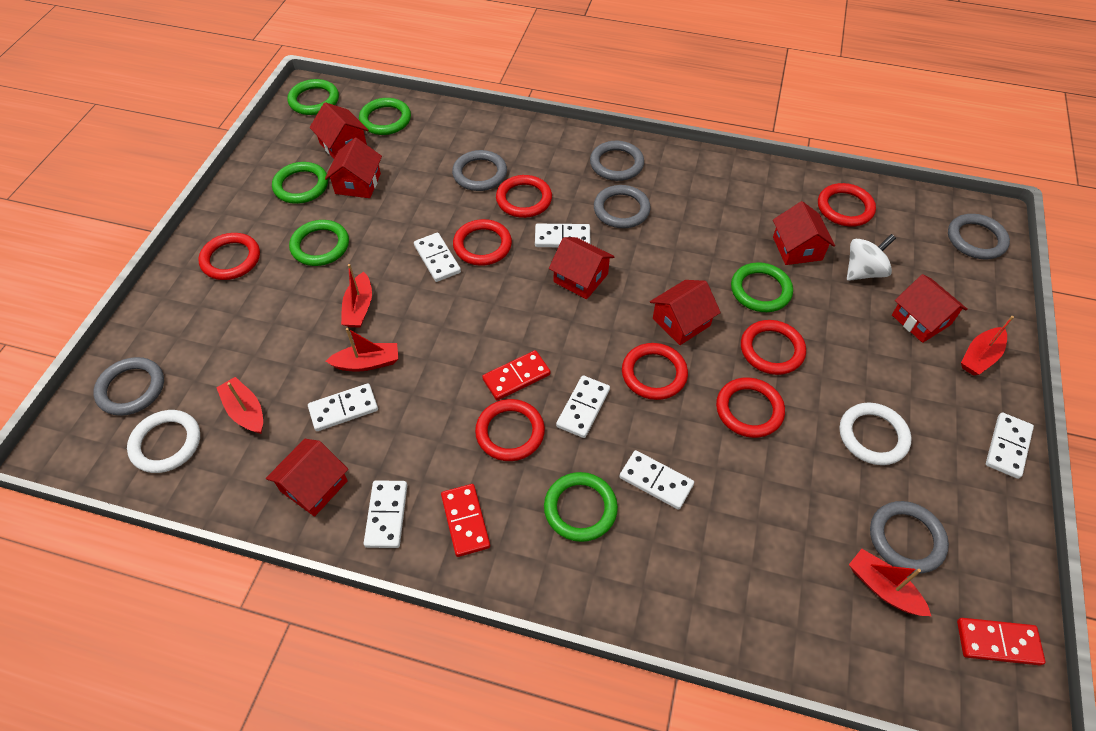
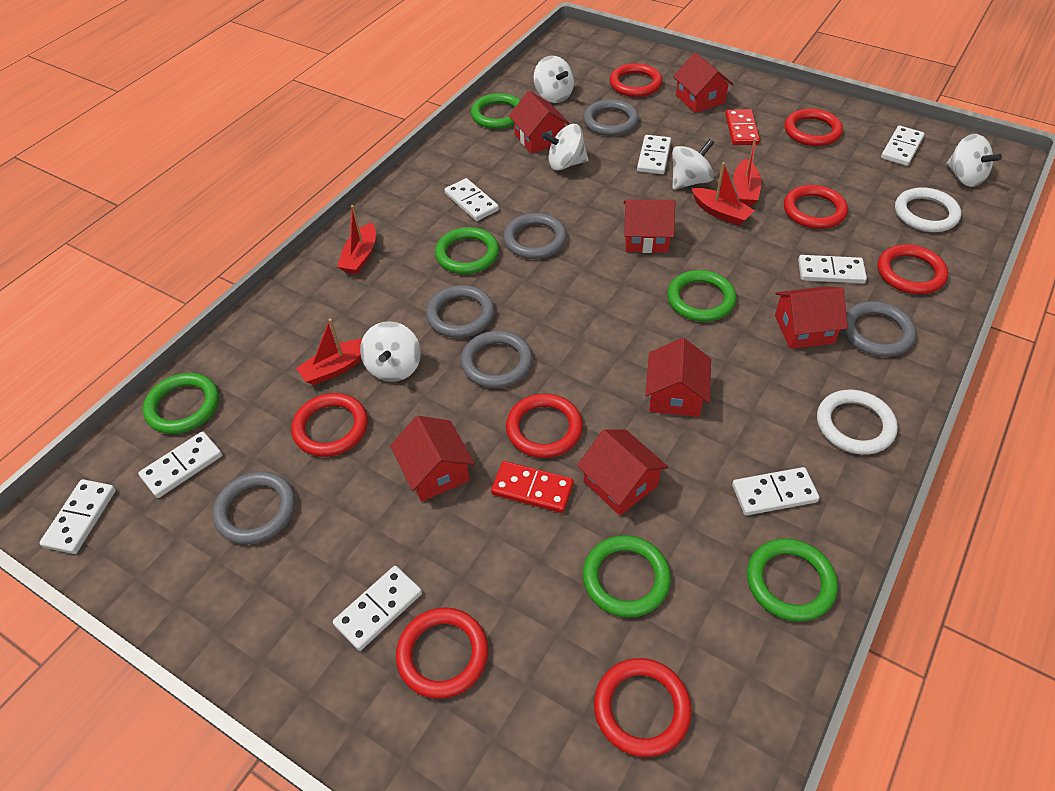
red boat: 5 -> 4
red domino: 3 -> 2
white domino: 7 -> 8
white spinning top: 1 -> 5

